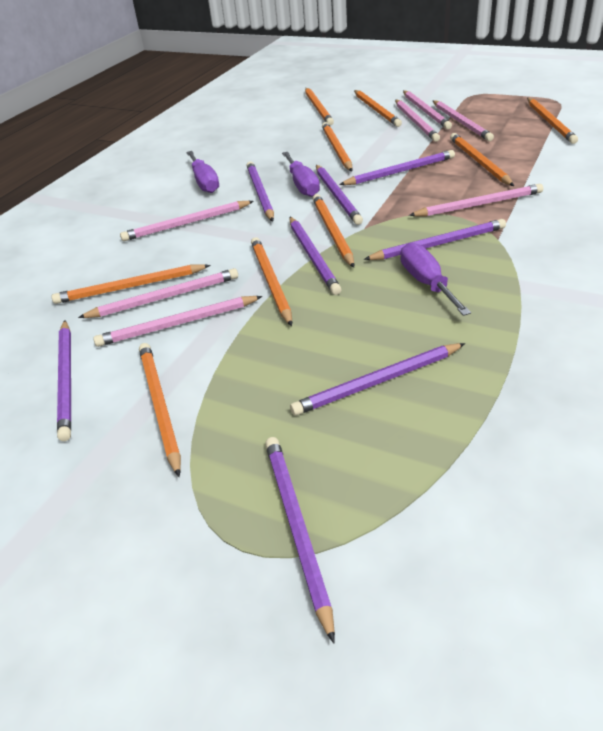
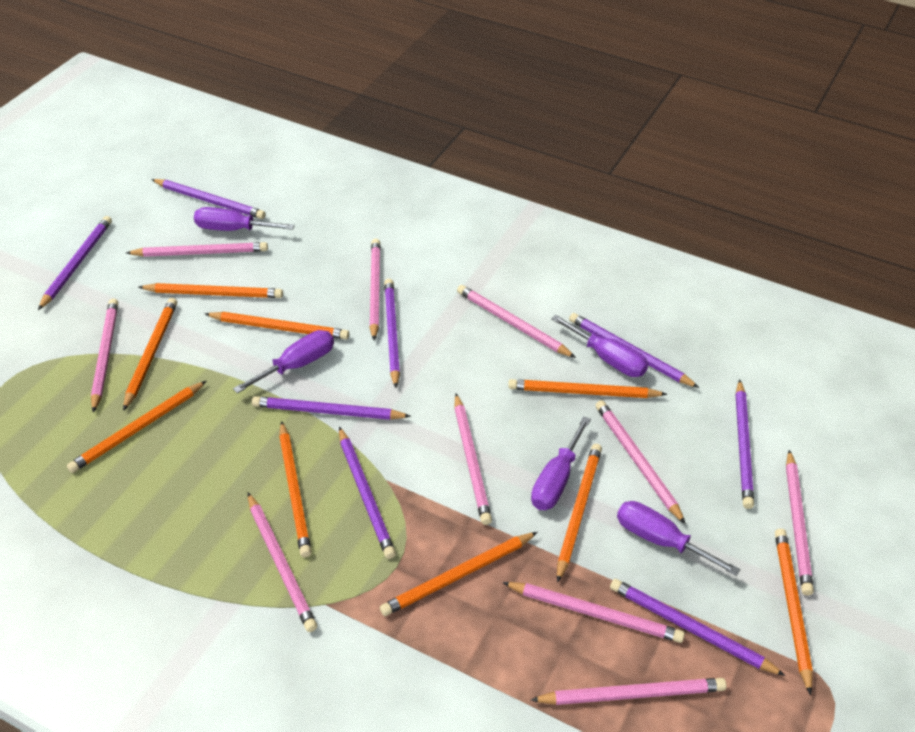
pink pencil: 7 -> 10
purple screwdriver: 3 -> 5

